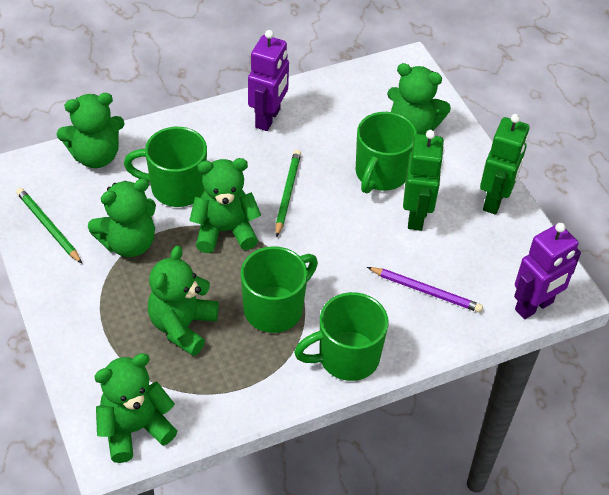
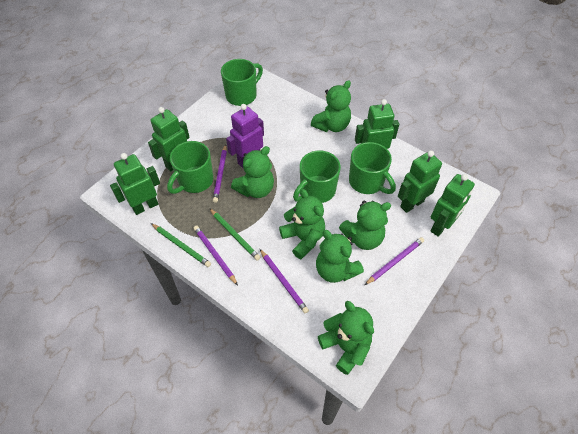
green robot: 2 -> 5
purple pencil: 1 -> 4
purple robot: 2 -> 1

